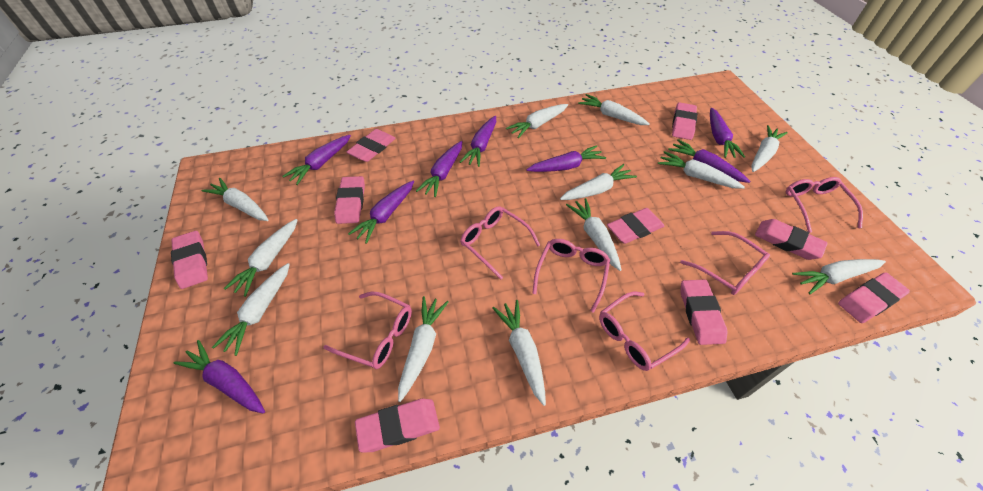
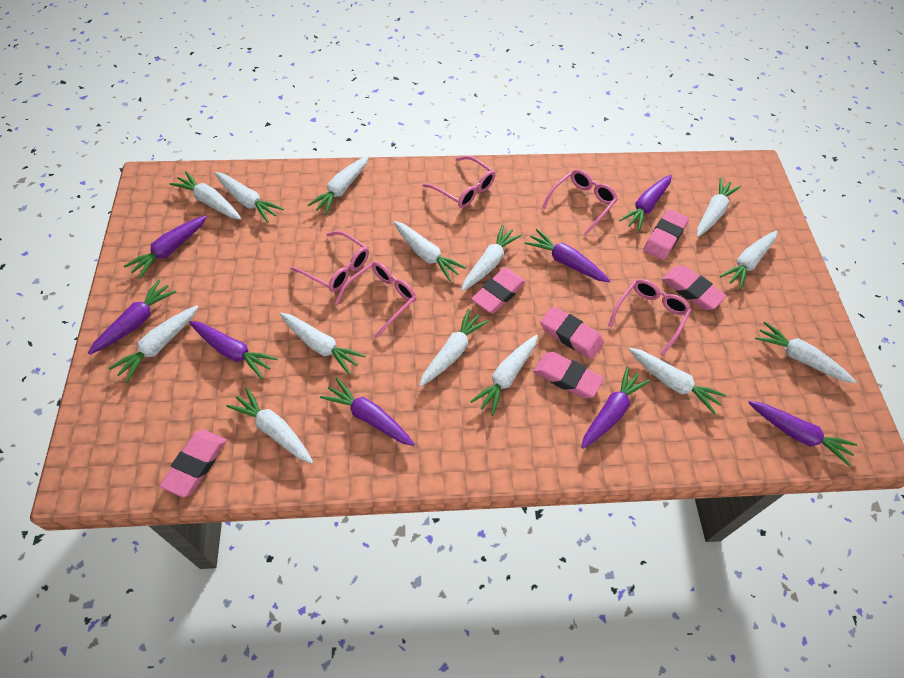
pink eraser: 9 -> 6
pink glasses: 6 -> 5
white carrot: 12 -> 14

